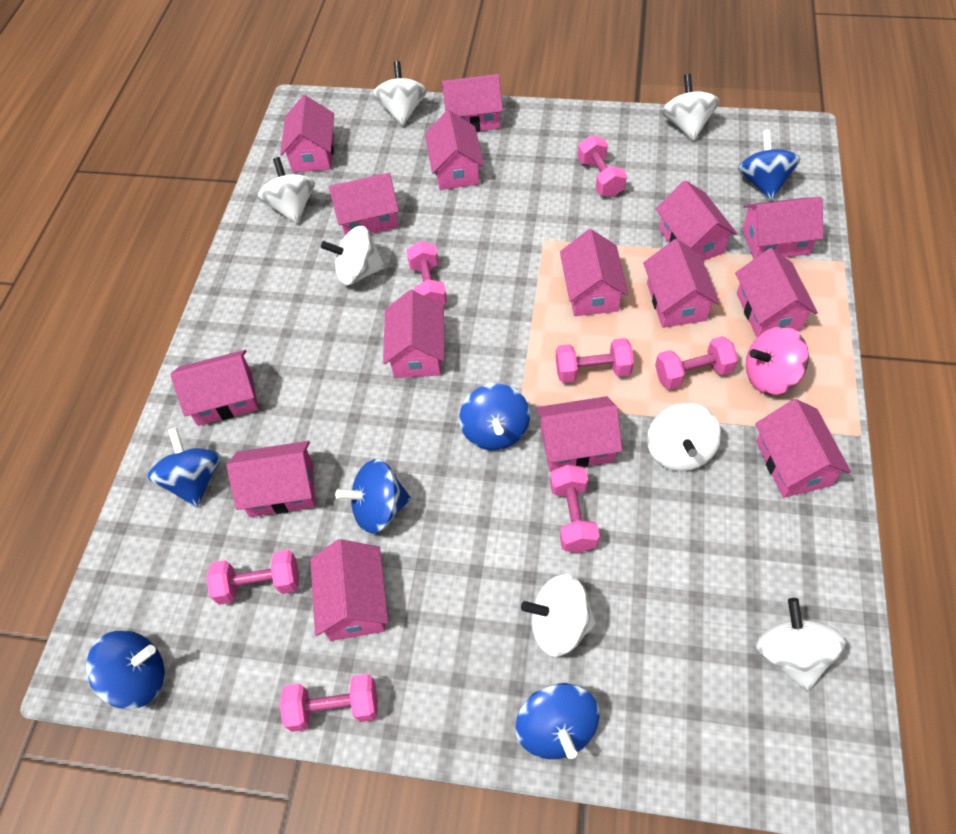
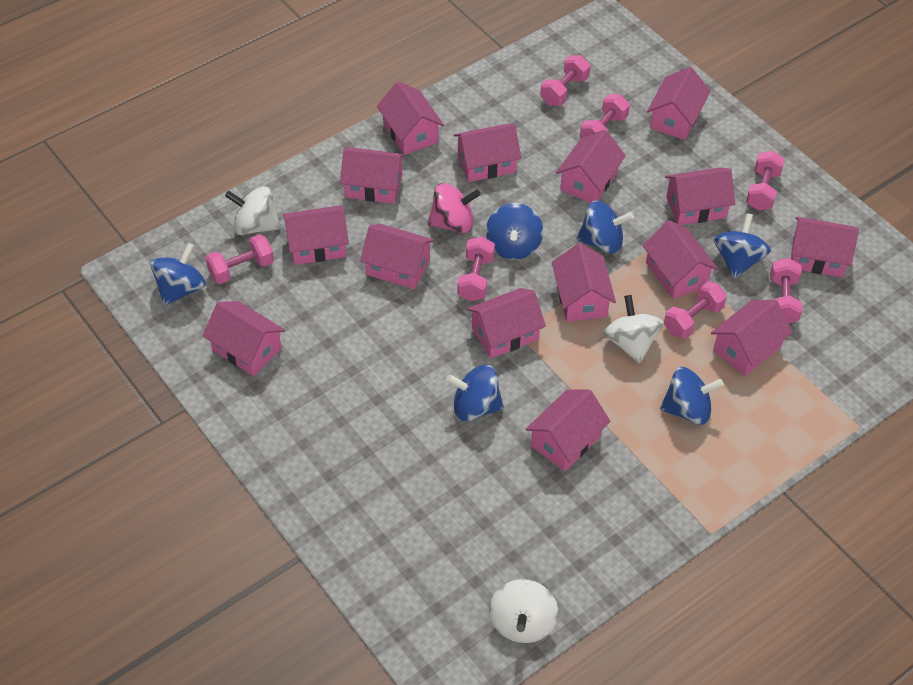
white spinning top: 7 -> 3

